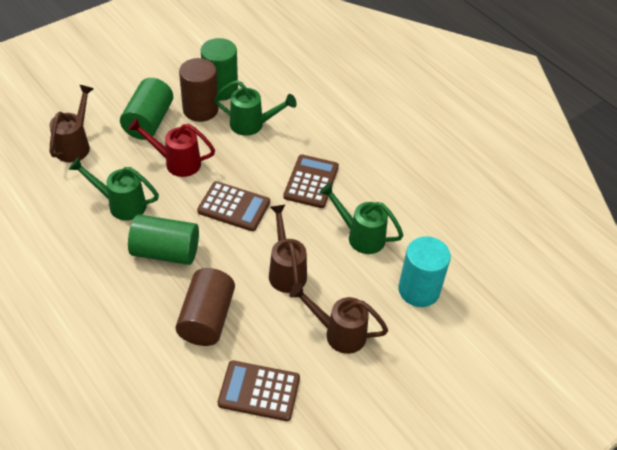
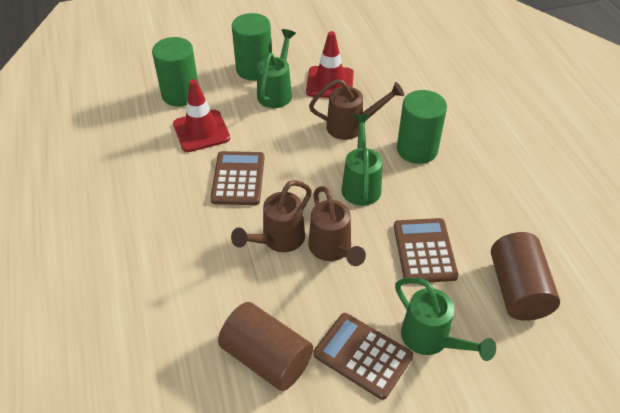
red traffic cone: 0 -> 2
red watering can: 1 -> 0
turquoise cylinder: 1 -> 0

